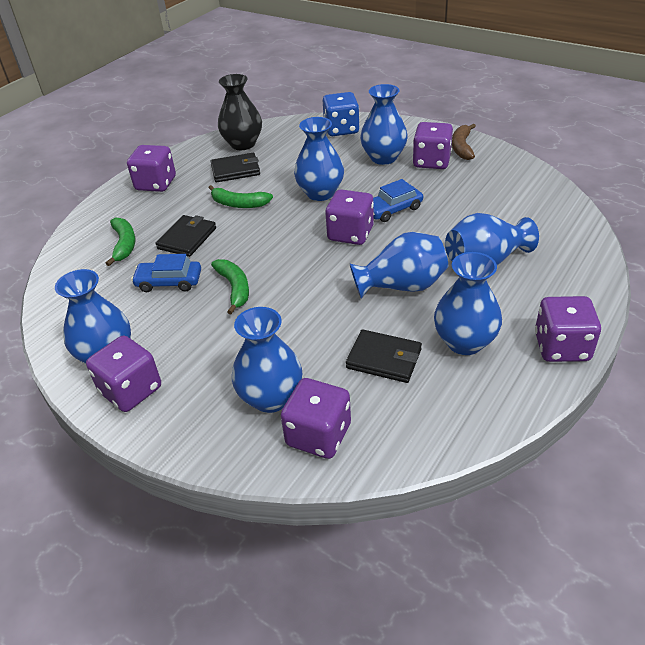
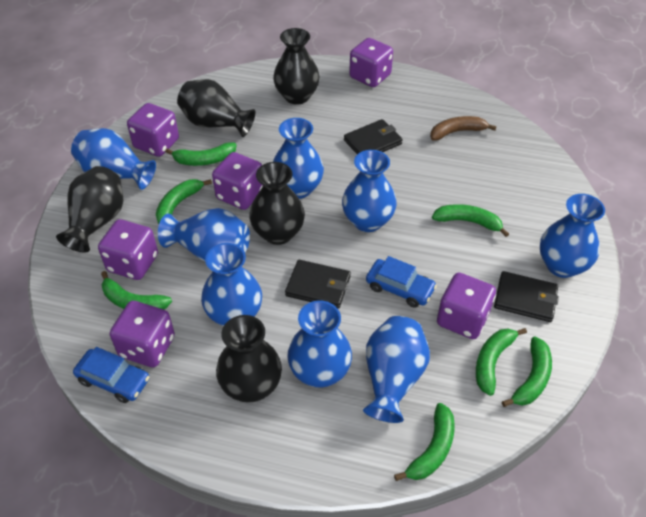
black vase: 1 -> 5
blue dice: 1 -> 0
blue vase: 7 -> 8
green banana: 3 -> 7

